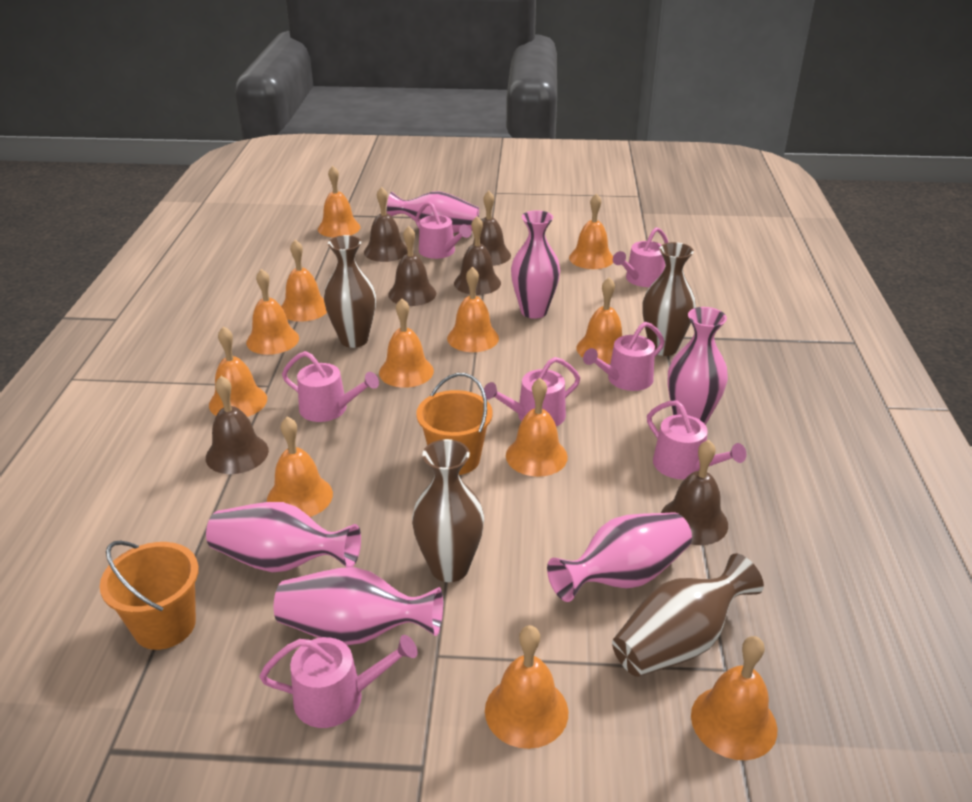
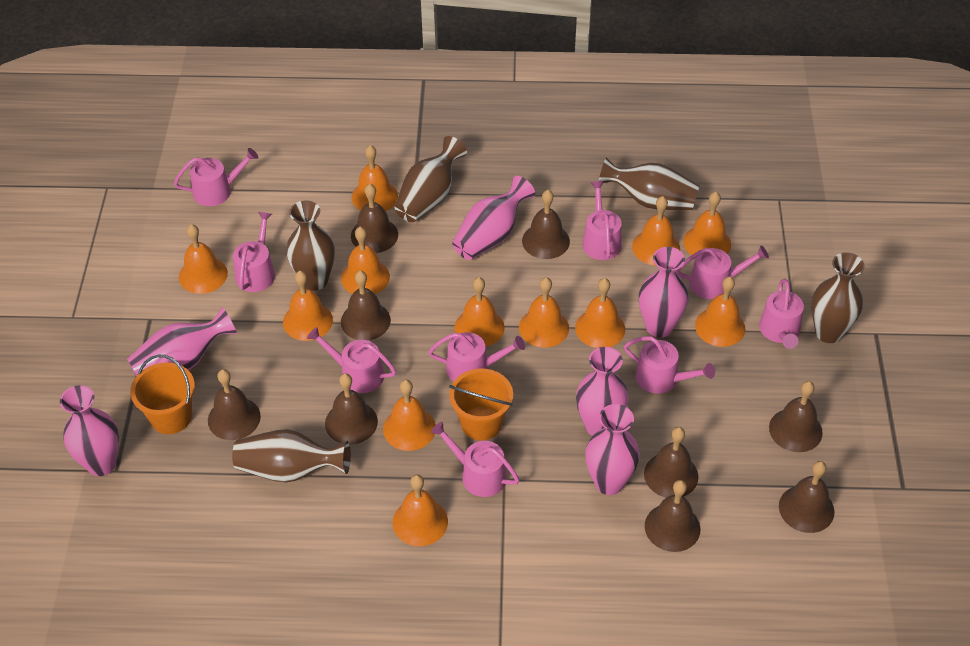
brown bell: 6 -> 9
brown vase: 4 -> 5
pink watering can: 7 -> 9

